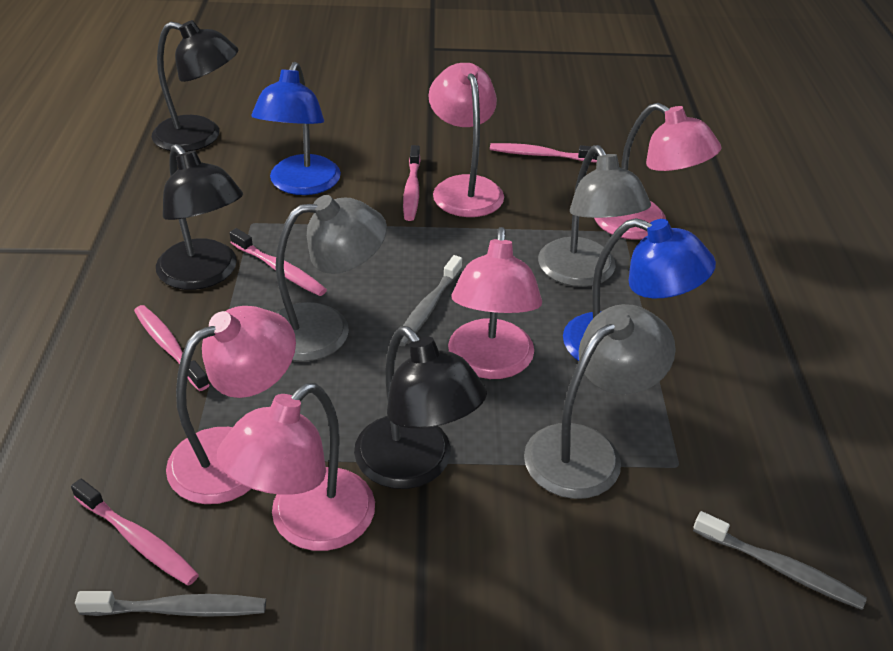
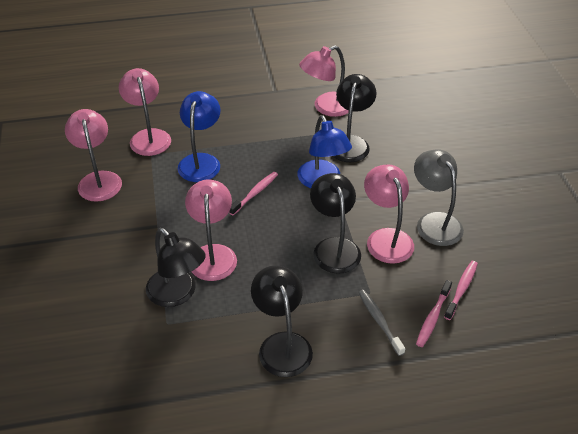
black lamp: 3 -> 4
grey lamp: 3 -> 1
grey toothbrush: 3 -> 1
pink toothbrush: 5 -> 3

